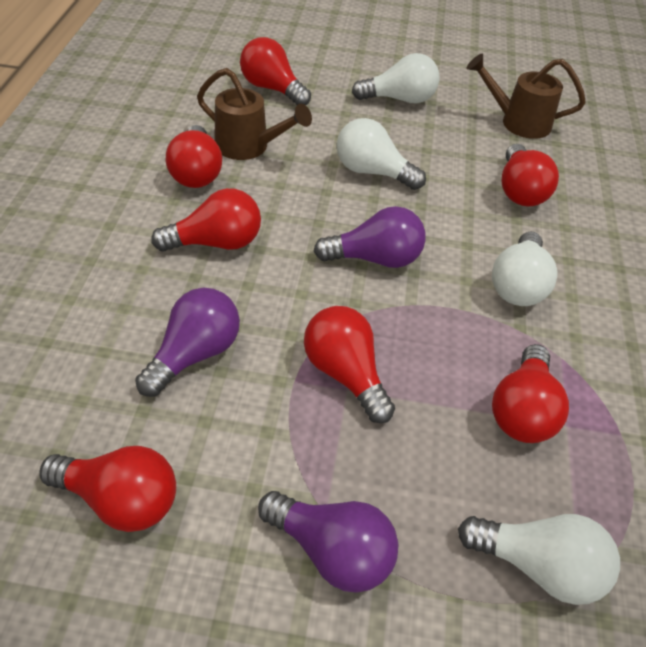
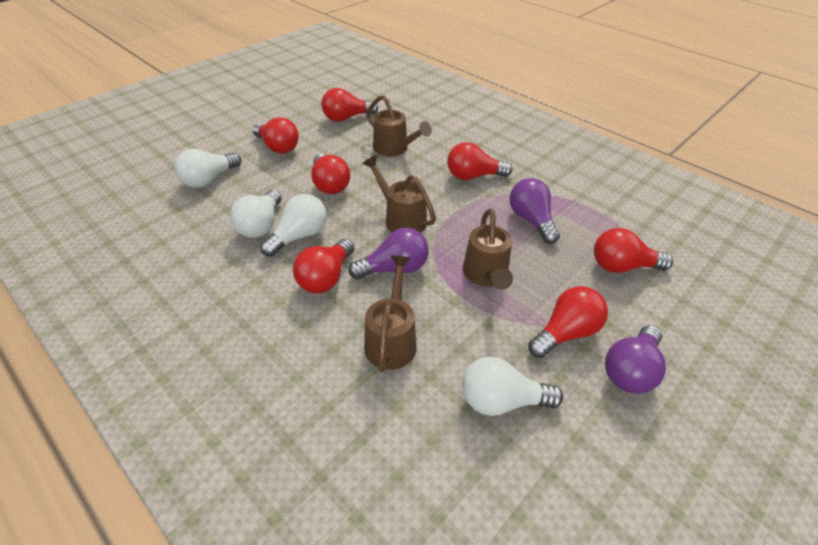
brown watering can: 2 -> 4

